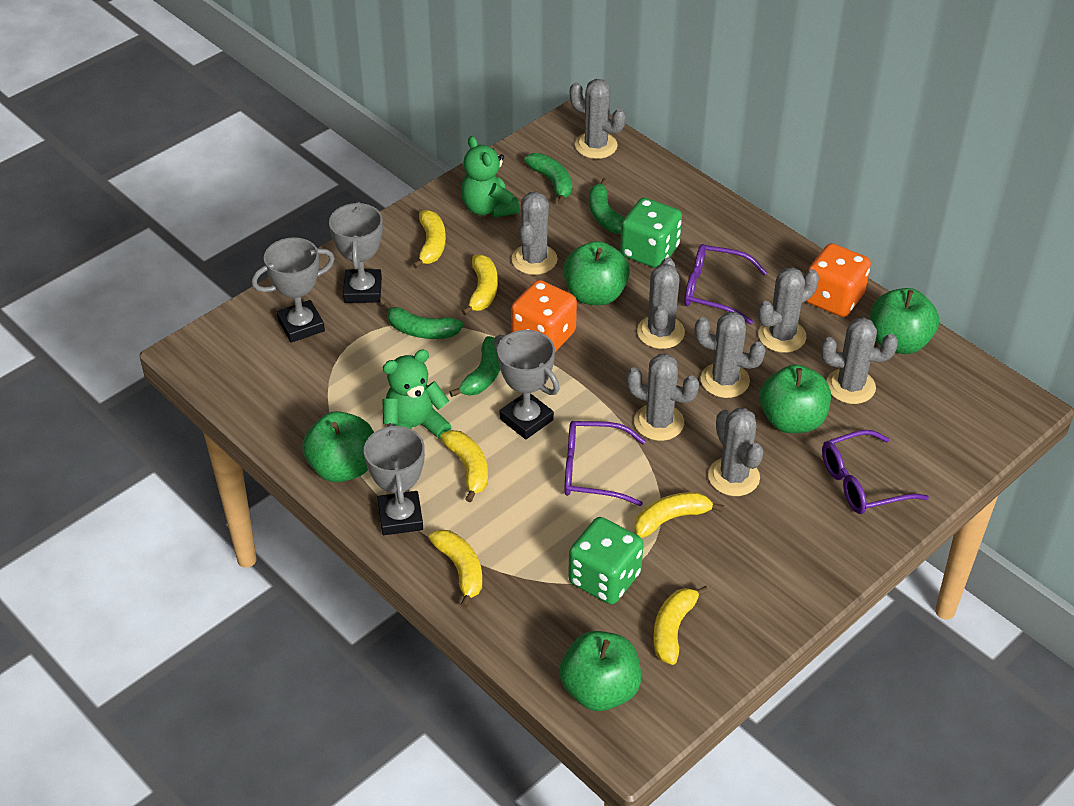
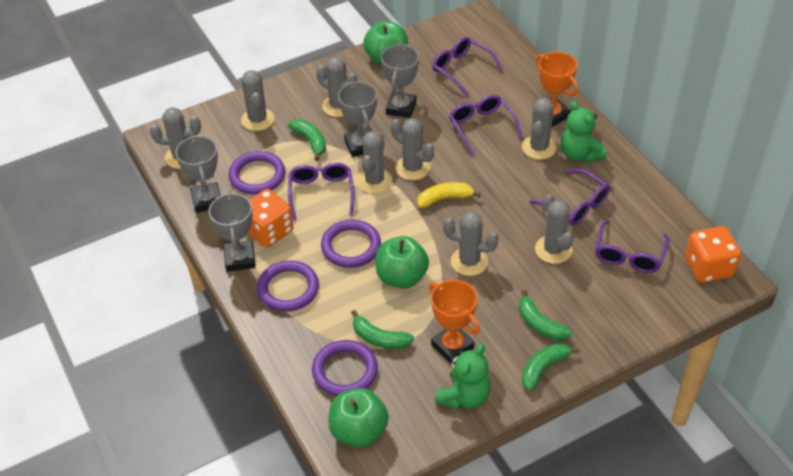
green apple: 5 -> 3
green dice: 2 -> 0
orange trophy: 0 -> 2
purple glasses: 3 -> 5
purple ring: 0 -> 4
yellow banana: 6 -> 1

